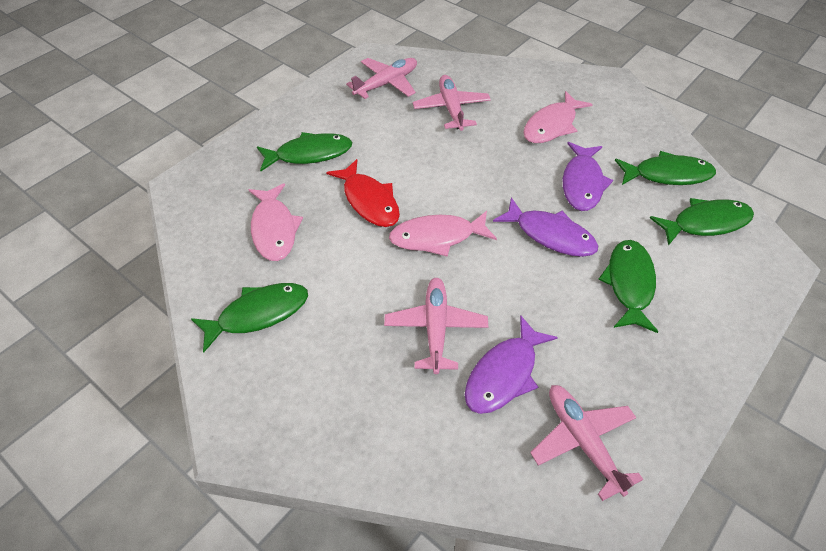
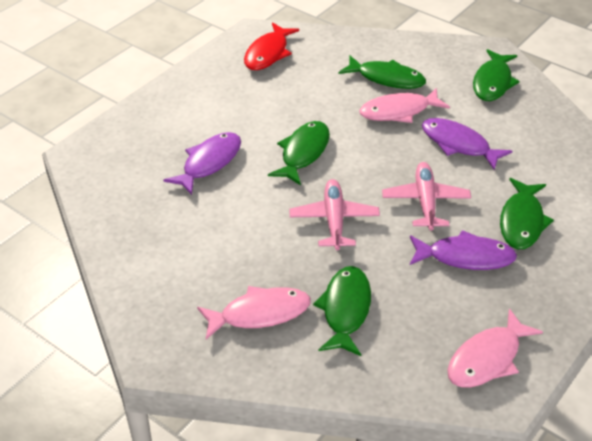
pink plane: 4 -> 2

